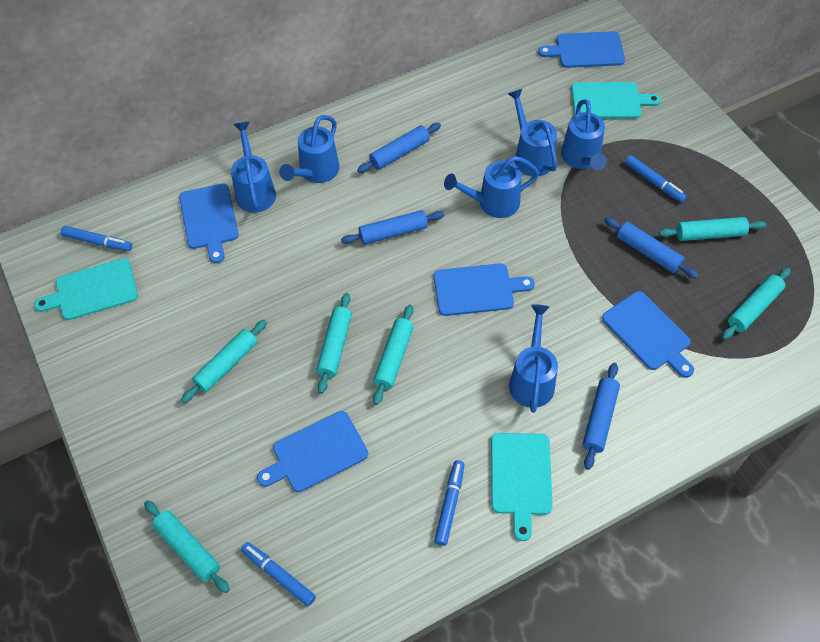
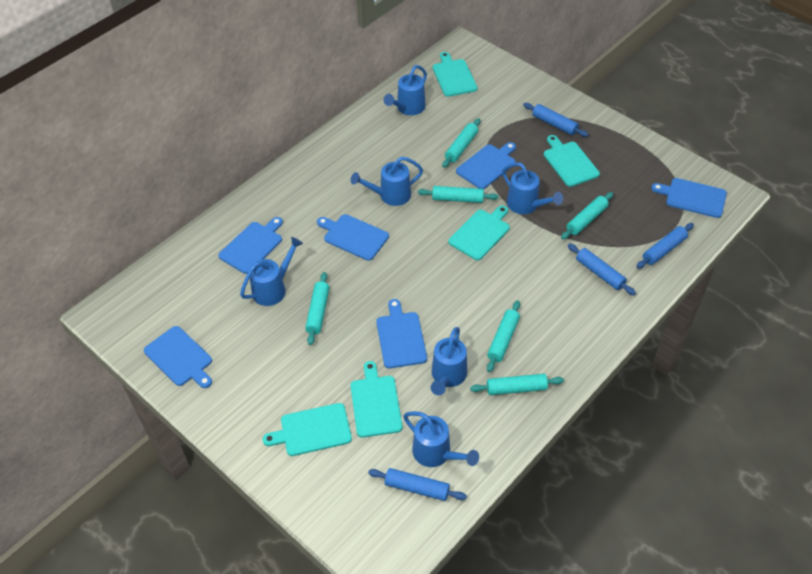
blue cutting board: 5 -> 6
blue marker: 4 -> 0
turquoise cutting board: 3 -> 5

